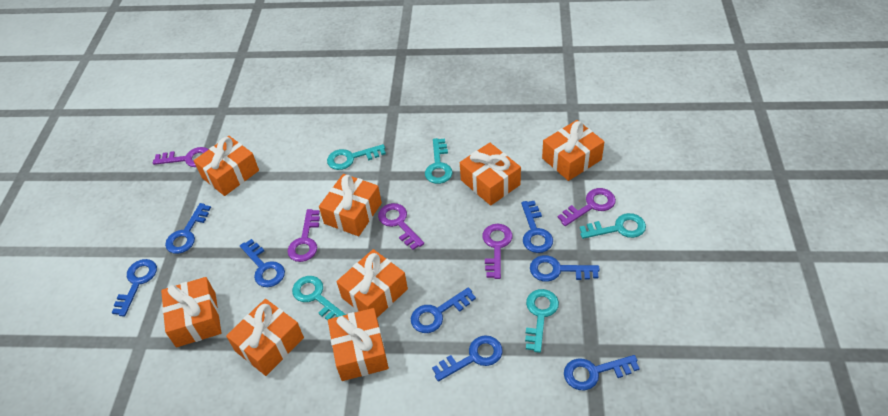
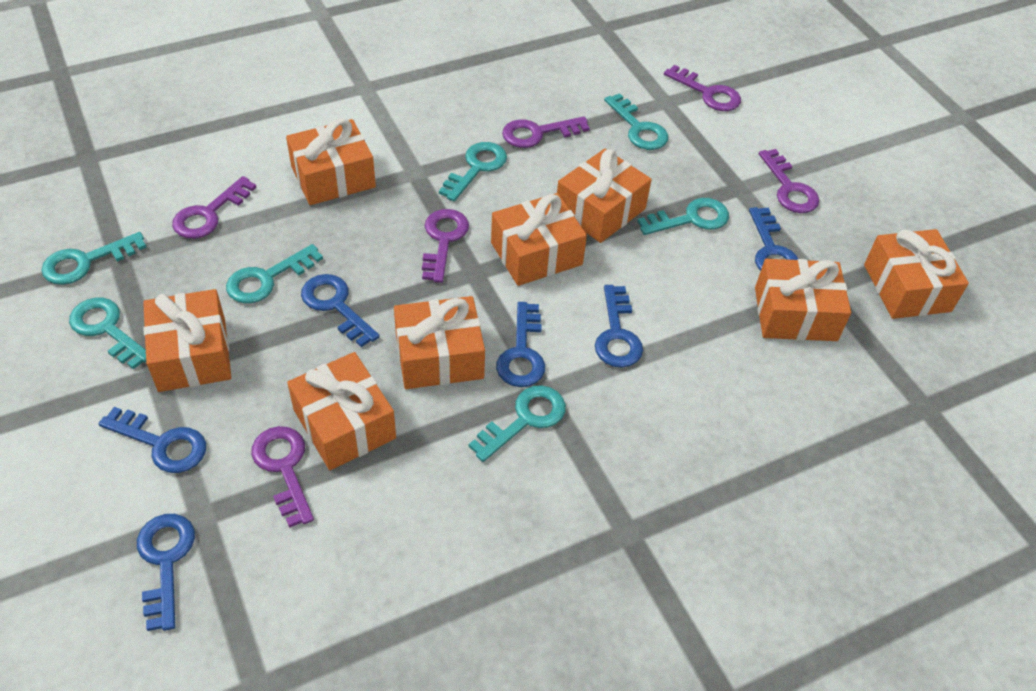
blue key: 8 -> 6
purple key: 5 -> 6
turquoise key: 5 -> 7

